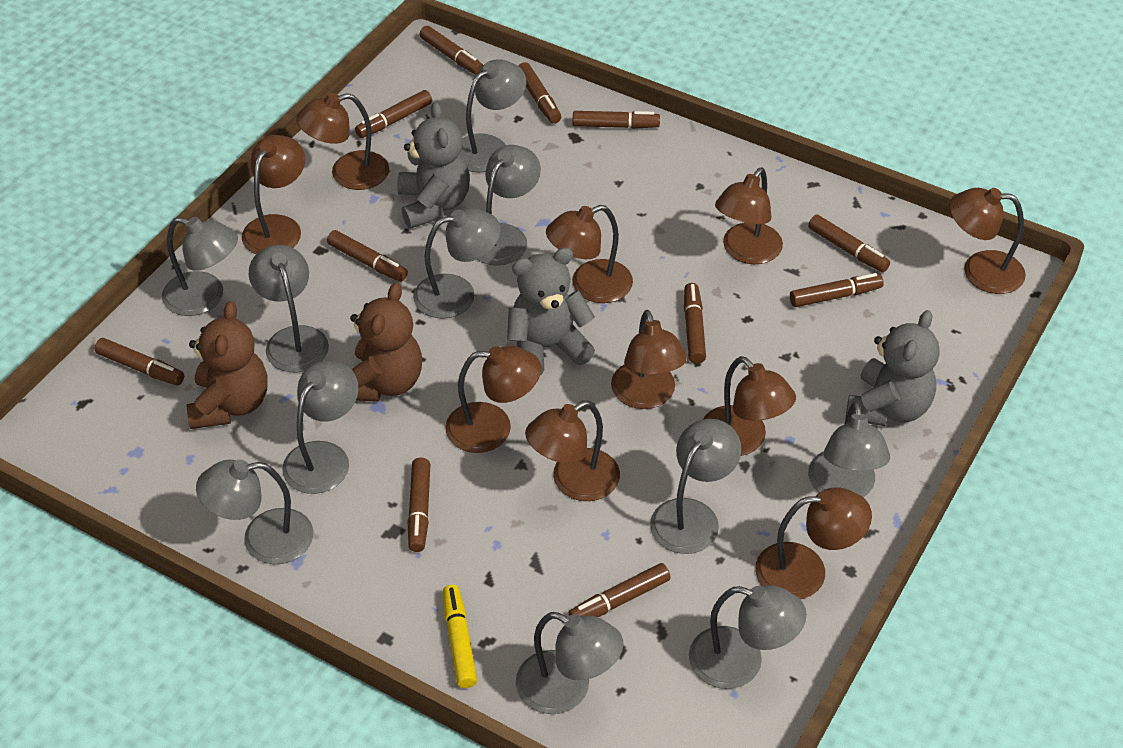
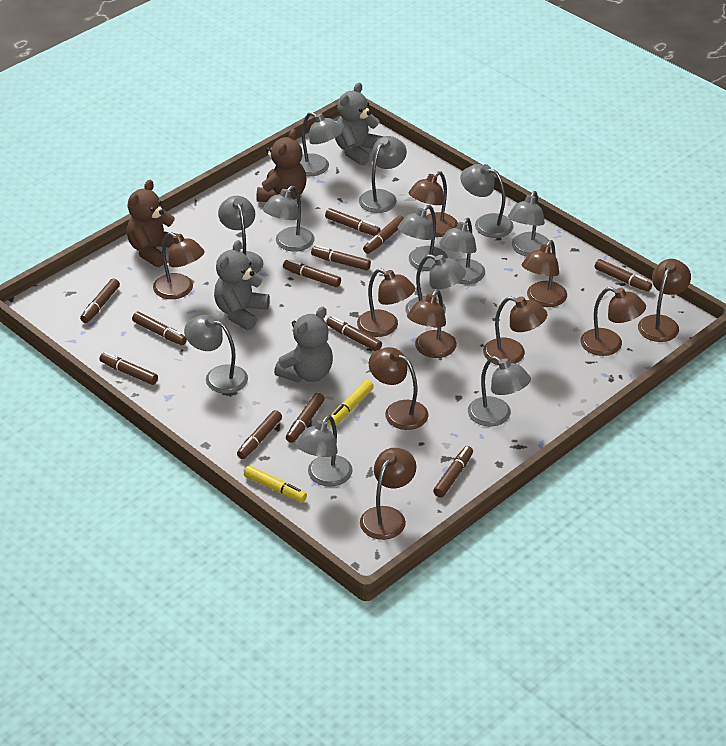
brown marker: 11 -> 12
grey lamp: 11 -> 12
yellow marker: 1 -> 2

